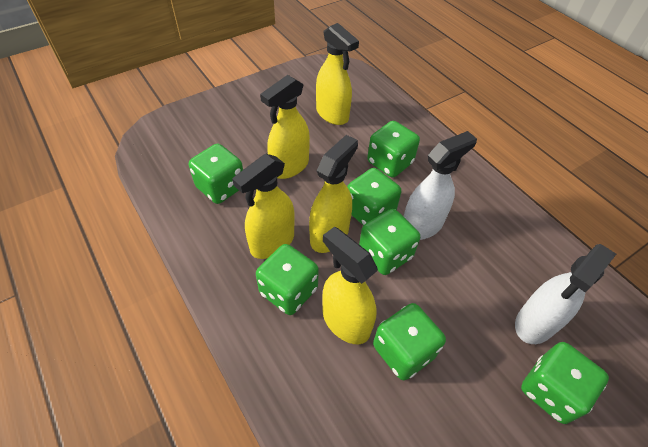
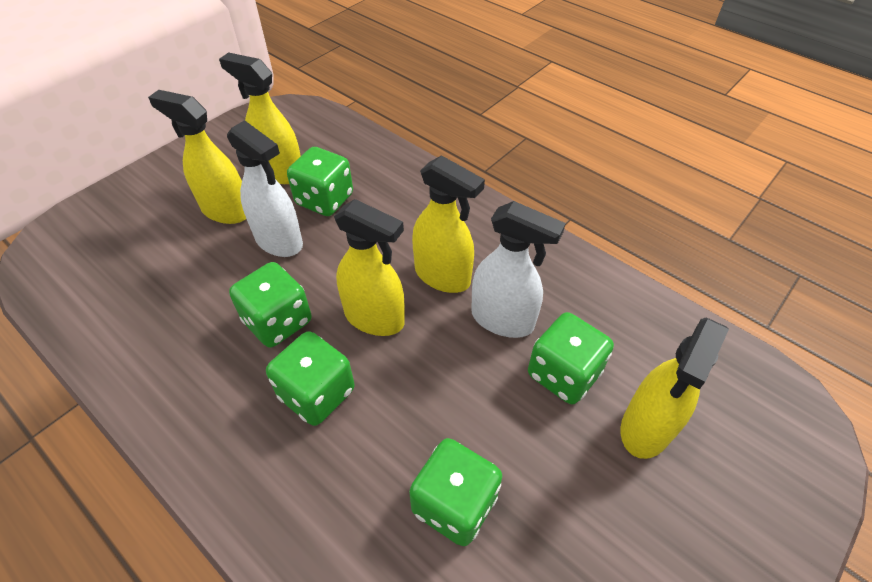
green dice: 7 -> 5

